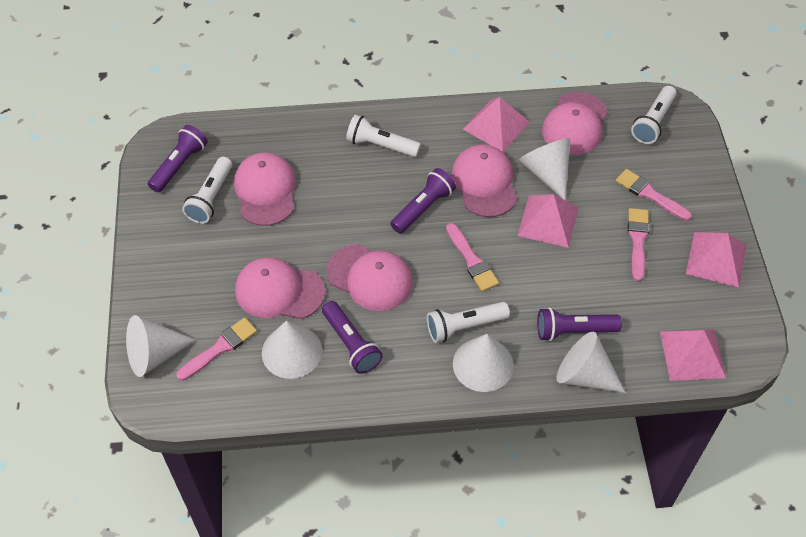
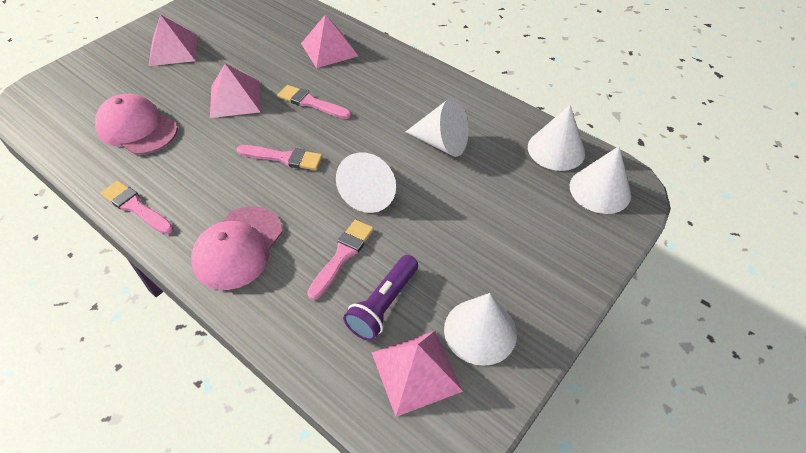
pink cap: 5 -> 2
purple flashlight: 4 -> 1
white flashlight: 4 -> 0

